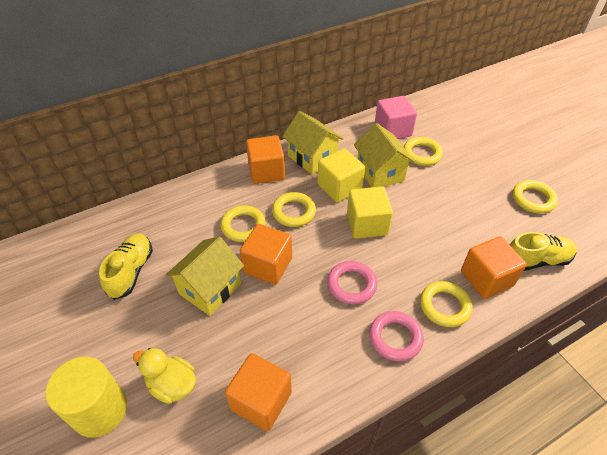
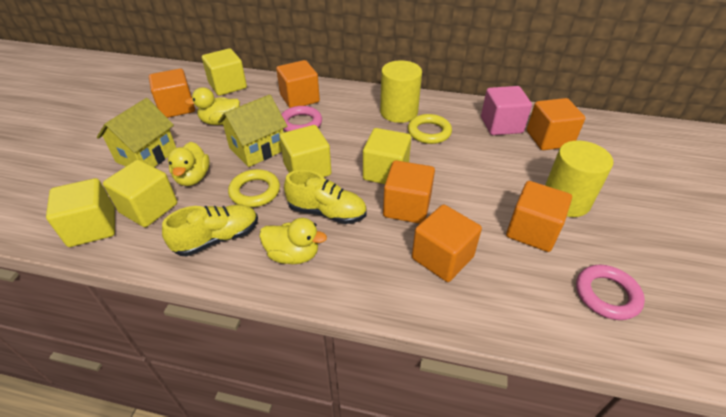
orange cube: 4 -> 6
yellow cube: 2 -> 5
yellow cylinder: 1 -> 2
yellow duck: 1 -> 3
yellow house: 3 -> 2
yellow ring: 5 -> 2

